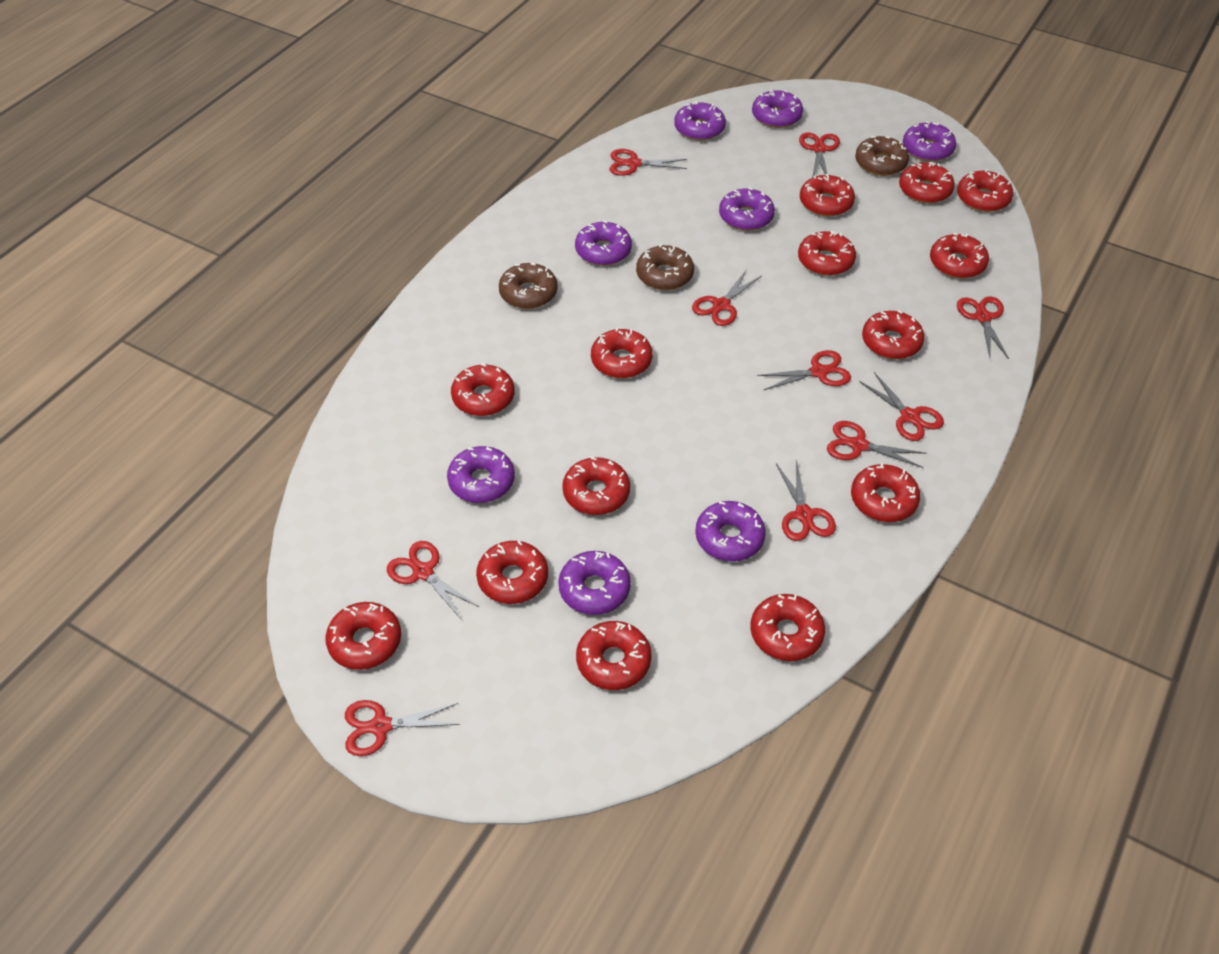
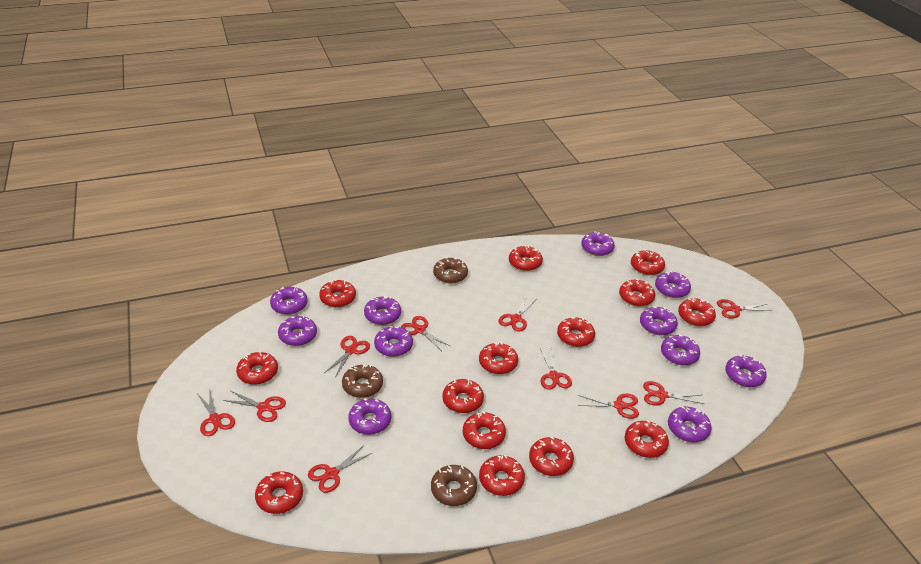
purple donut: 8 -> 11

